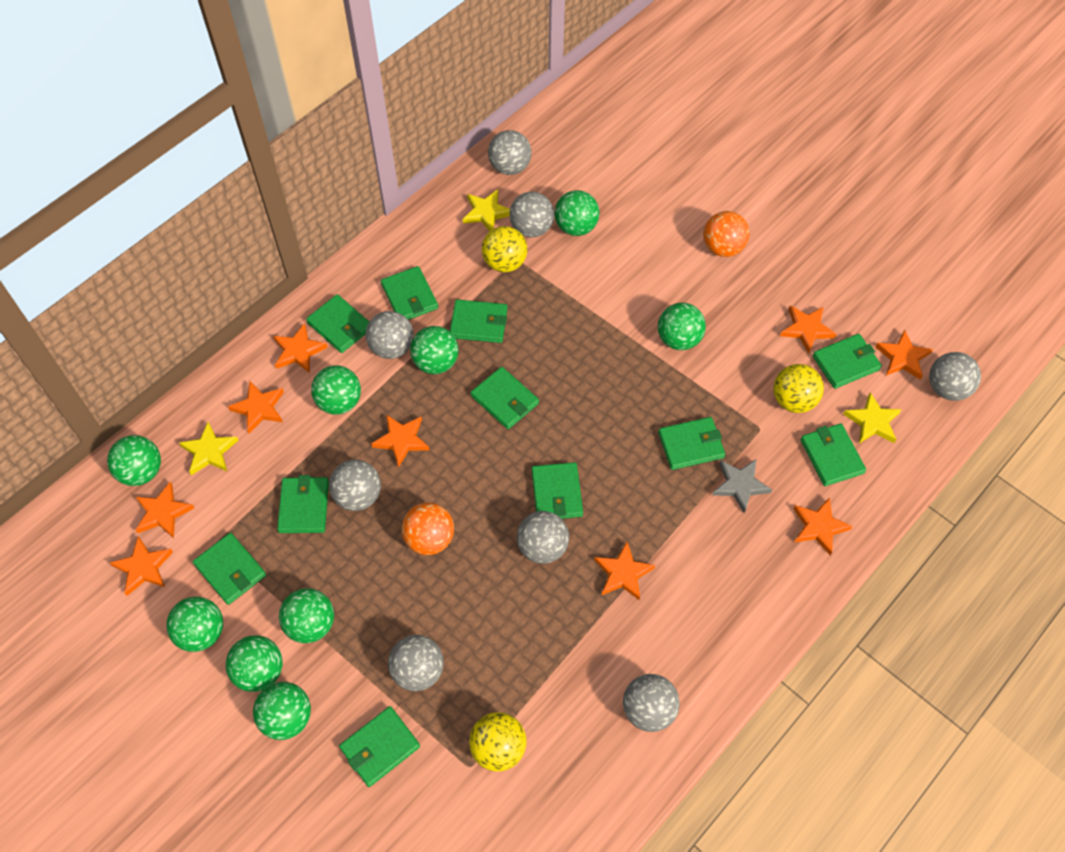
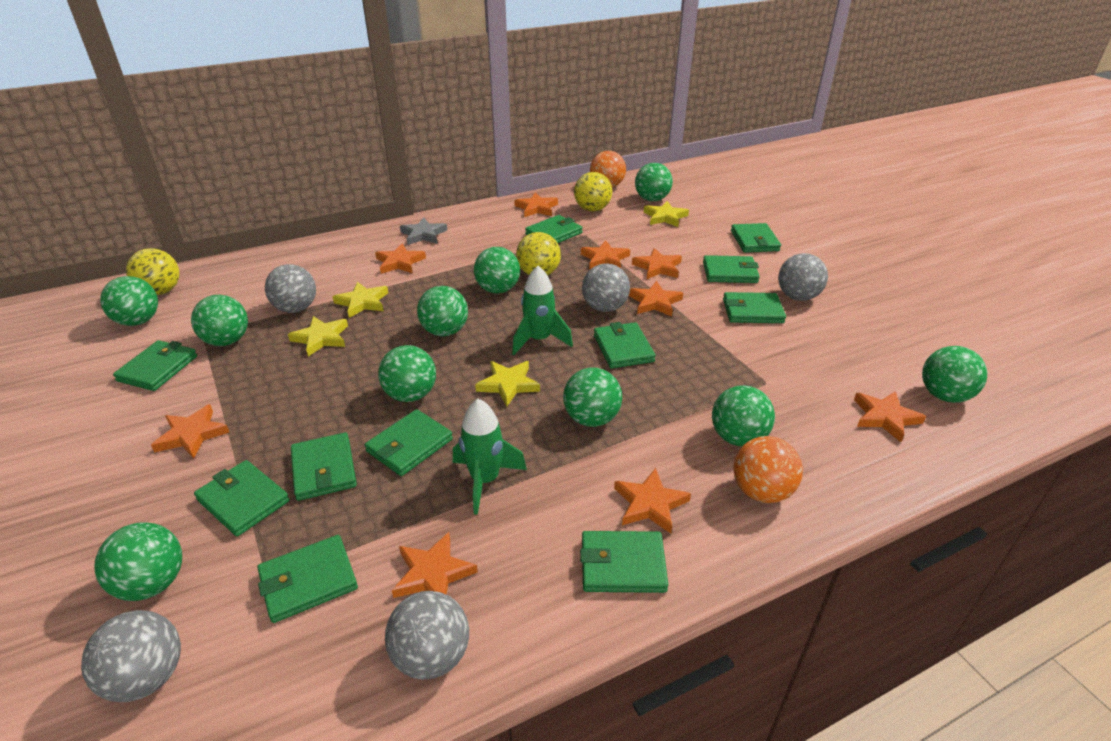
green ball: 9 -> 10
green rocket: 0 -> 2
grey ball: 8 -> 5
yellow star: 3 -> 4

